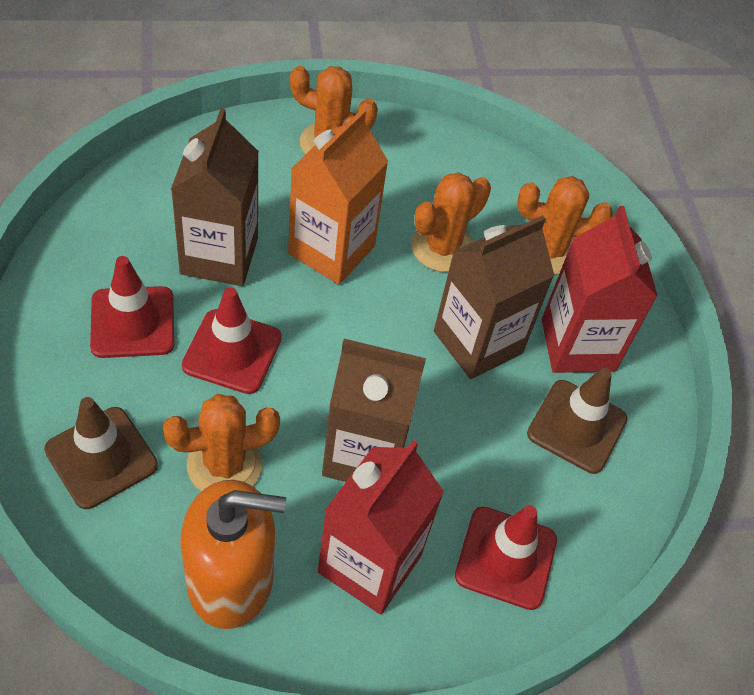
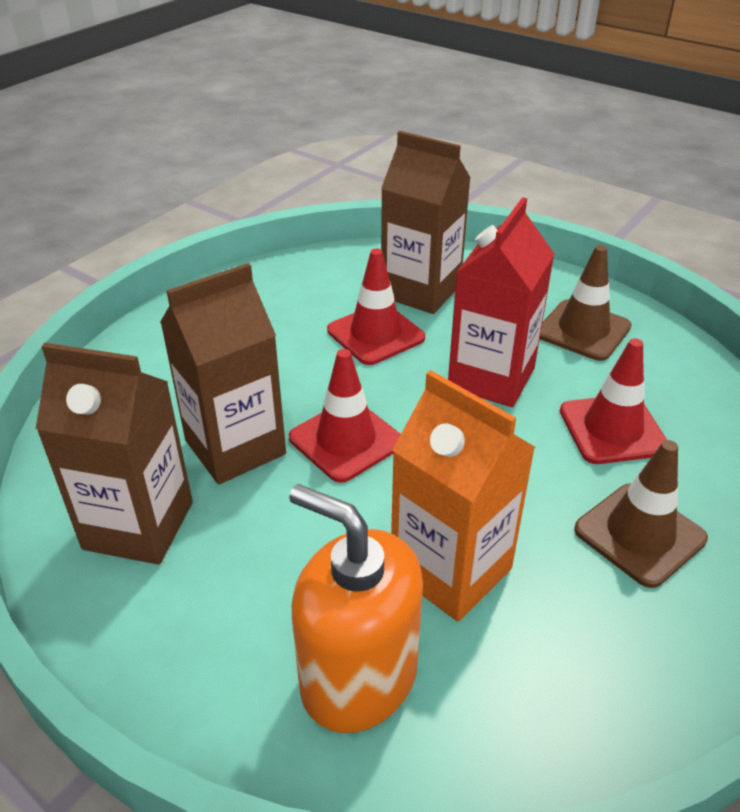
orange cactus: 4 -> 0
red carton: 2 -> 1

